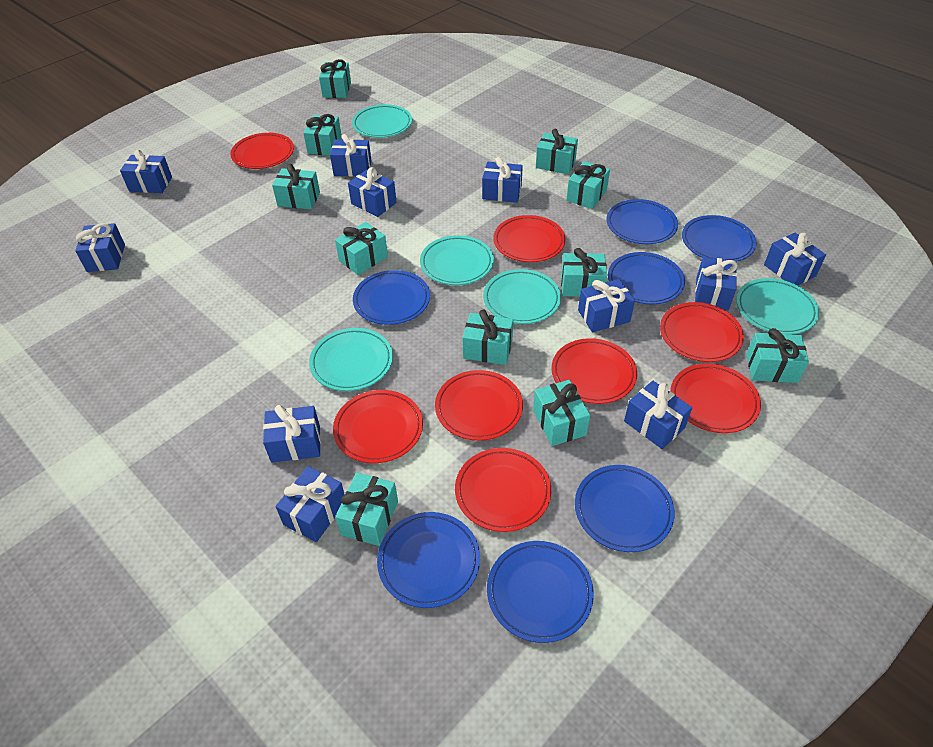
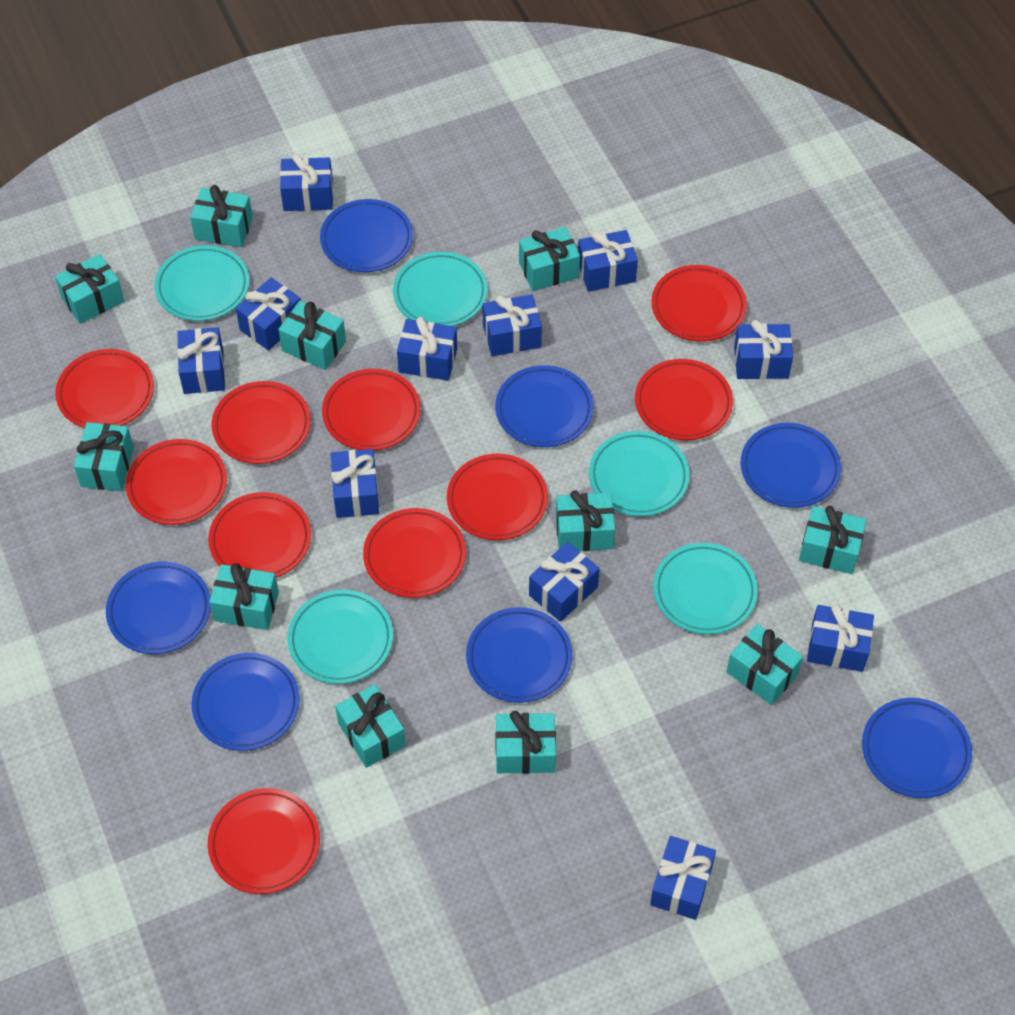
red plate: 8 -> 10

